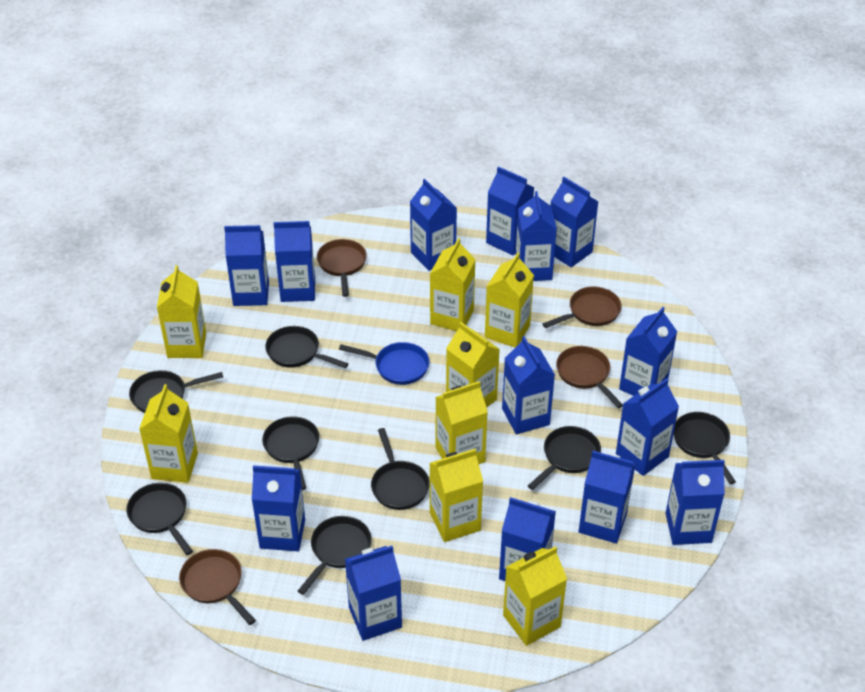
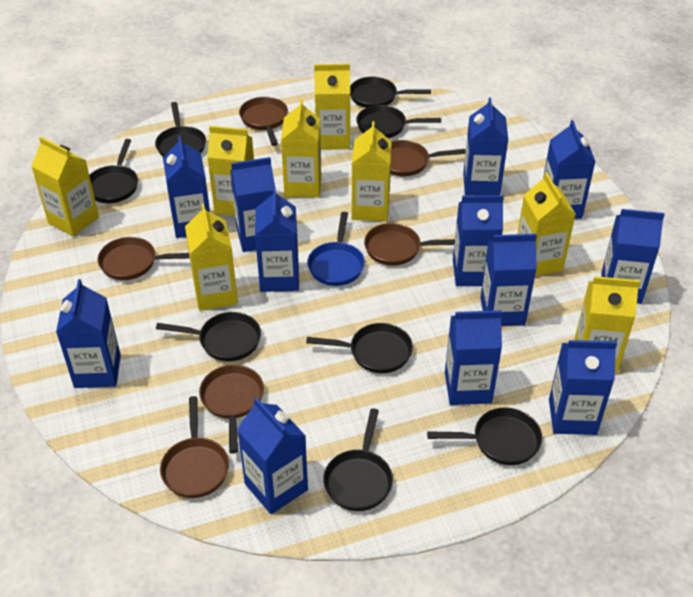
blue carton: 14 -> 12
brown pan: 4 -> 6

